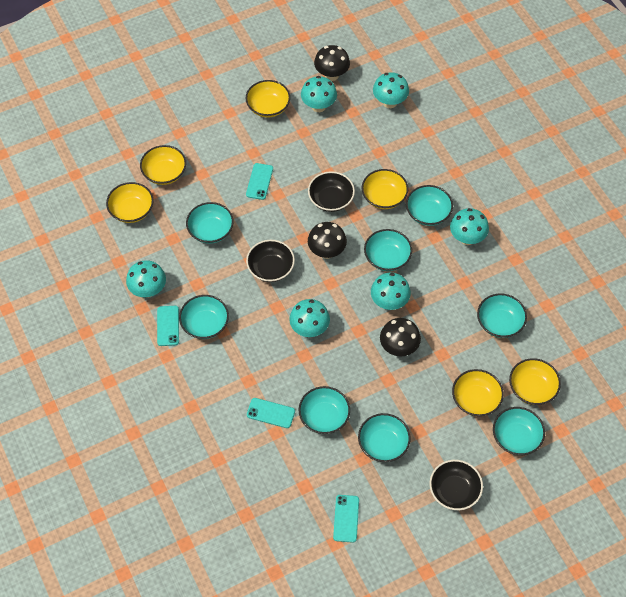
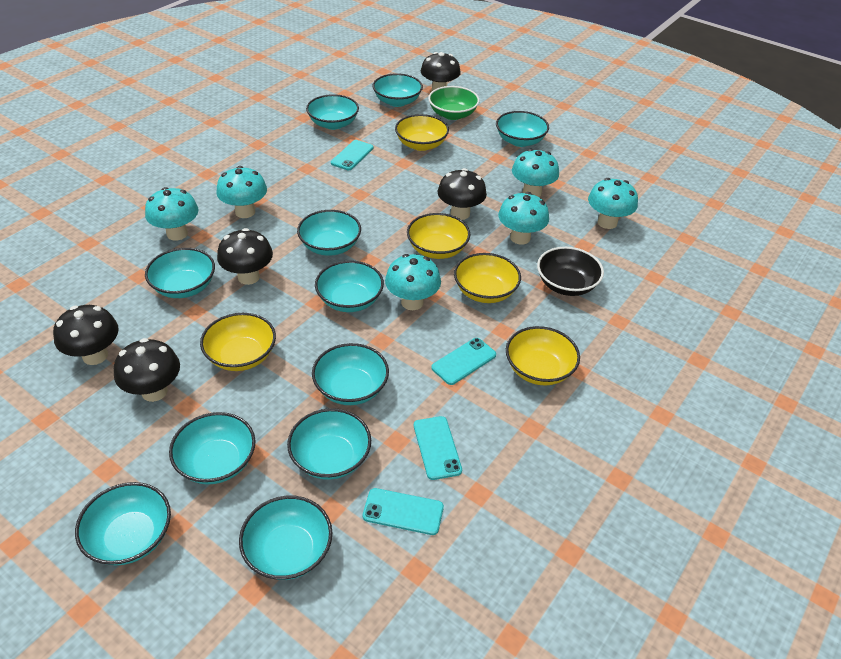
black bowl: 3 -> 1
black mushroom: 3 -> 5
green bowl: 0 -> 1
turquoise bowl: 8 -> 11
yellow bowl: 6 -> 5

